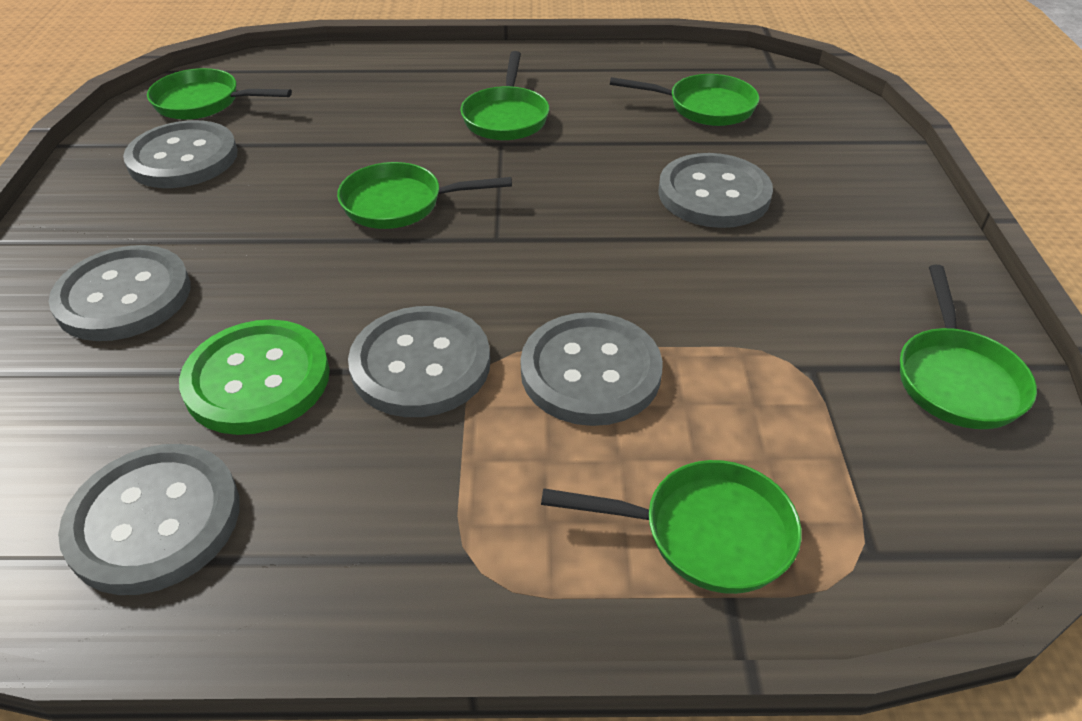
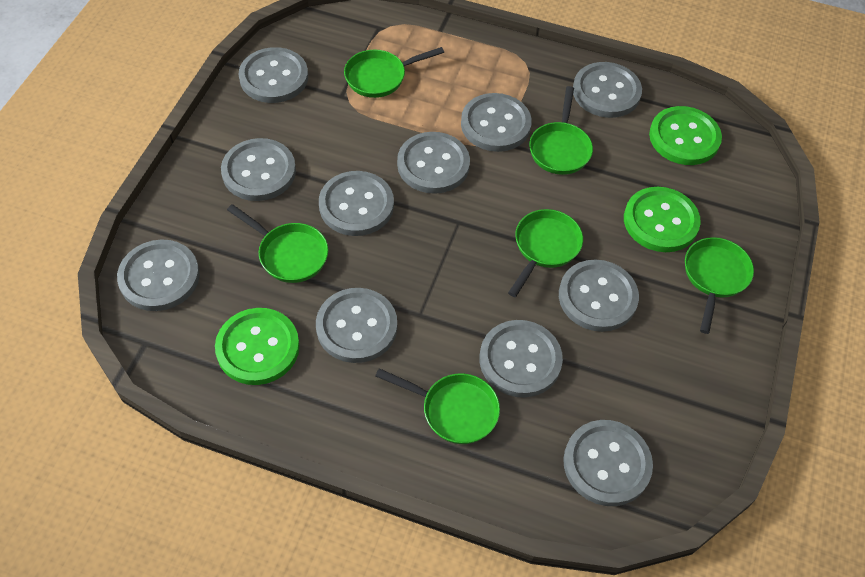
green button: 1 -> 3
grey button: 6 -> 11

